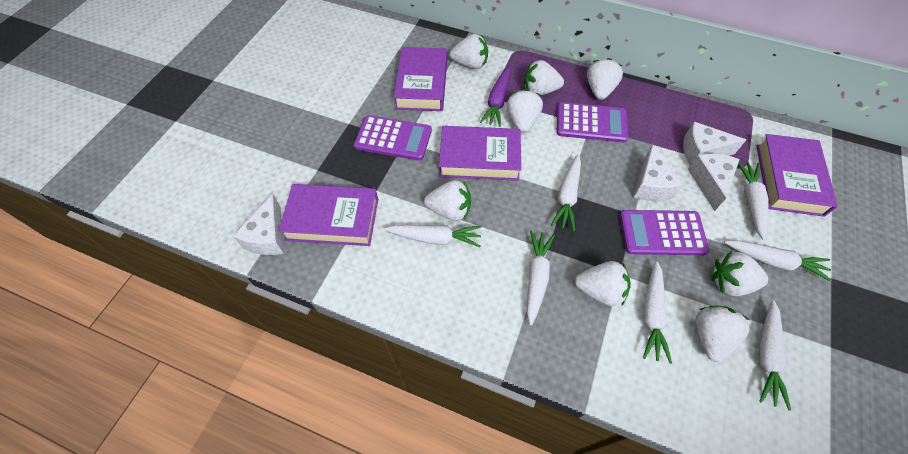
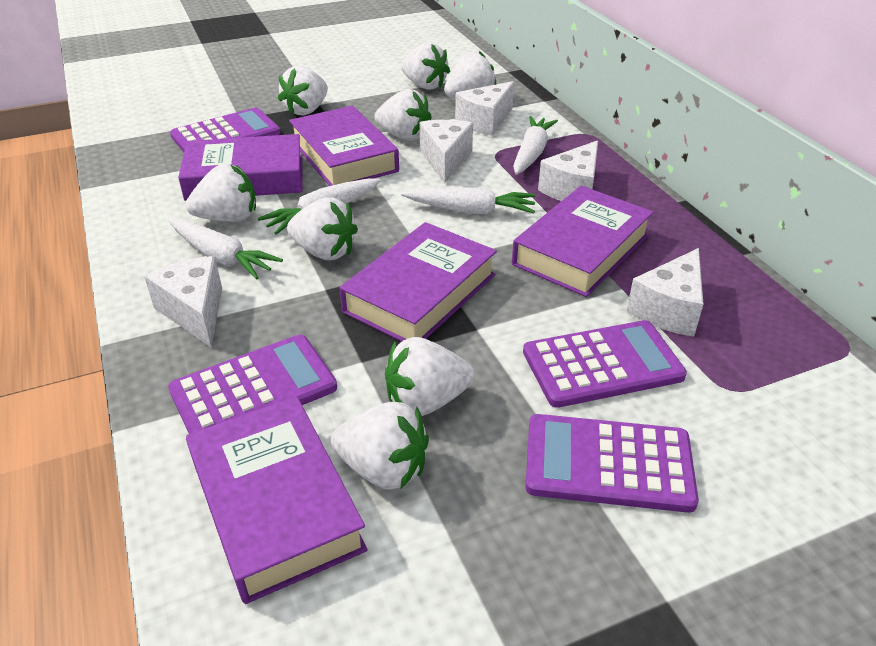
purple book: 4 -> 5
purple calculator: 3 -> 4
purple carrot: 1 -> 0
white carrot: 7 -> 4
white cheese: 4 -> 5

